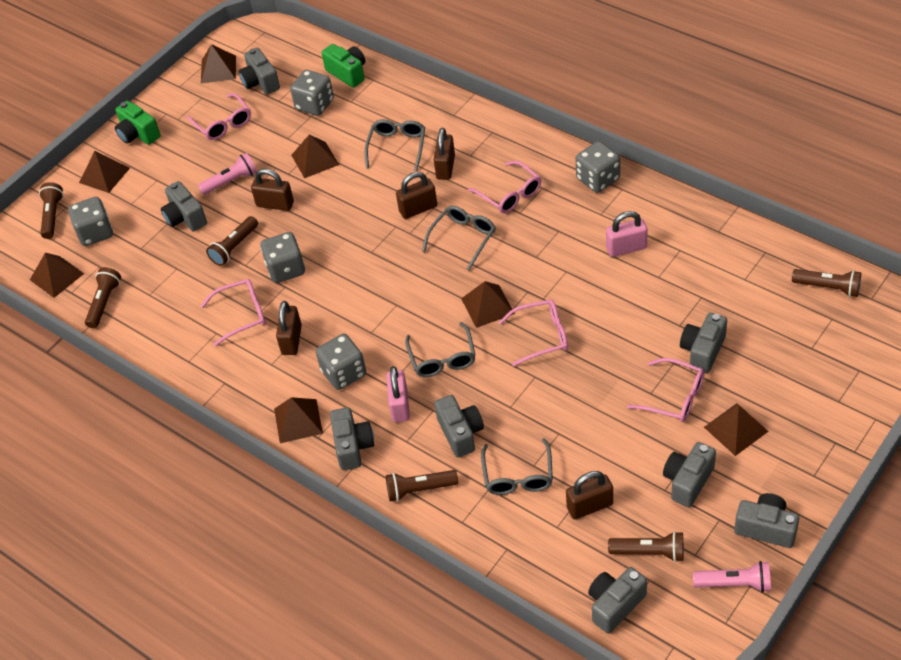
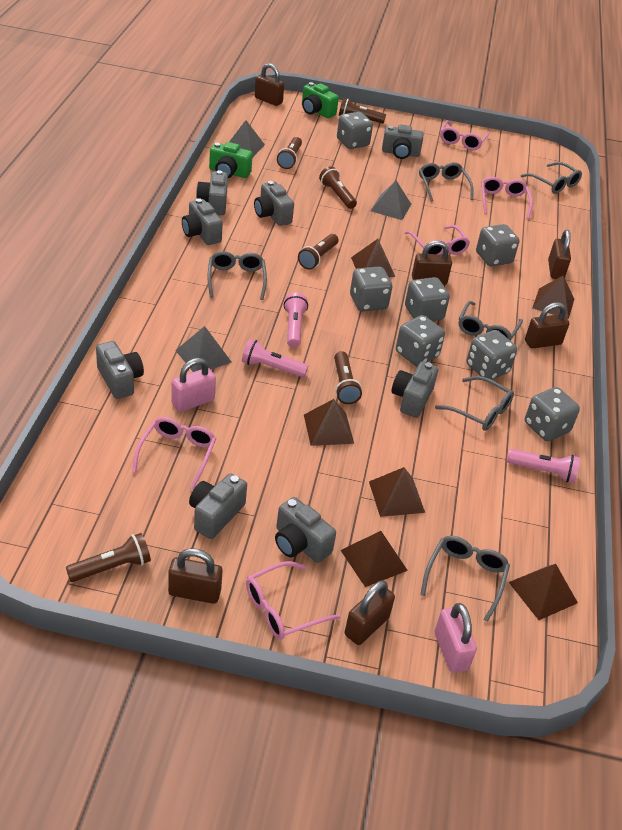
brown padlock: 5 -> 6
brown pyramid: 7 -> 6
grey dice: 5 -> 7
grey glasses: 4 -> 6
grey pyramid: 0 -> 3
pink flashlight: 2 -> 3

